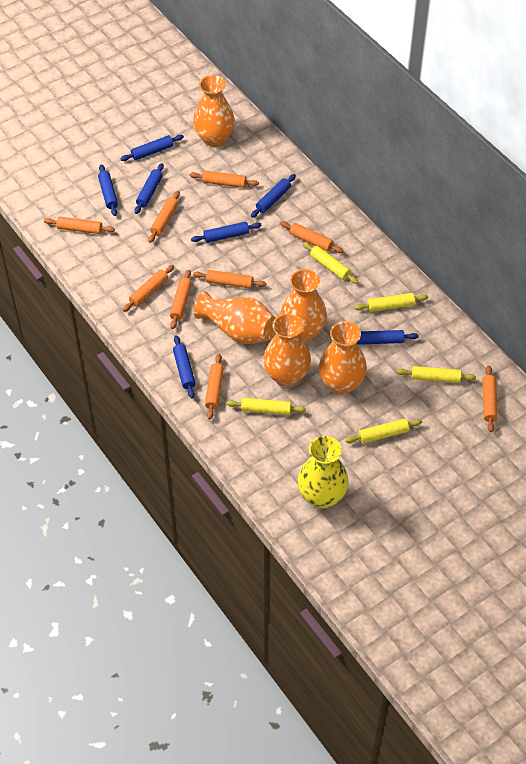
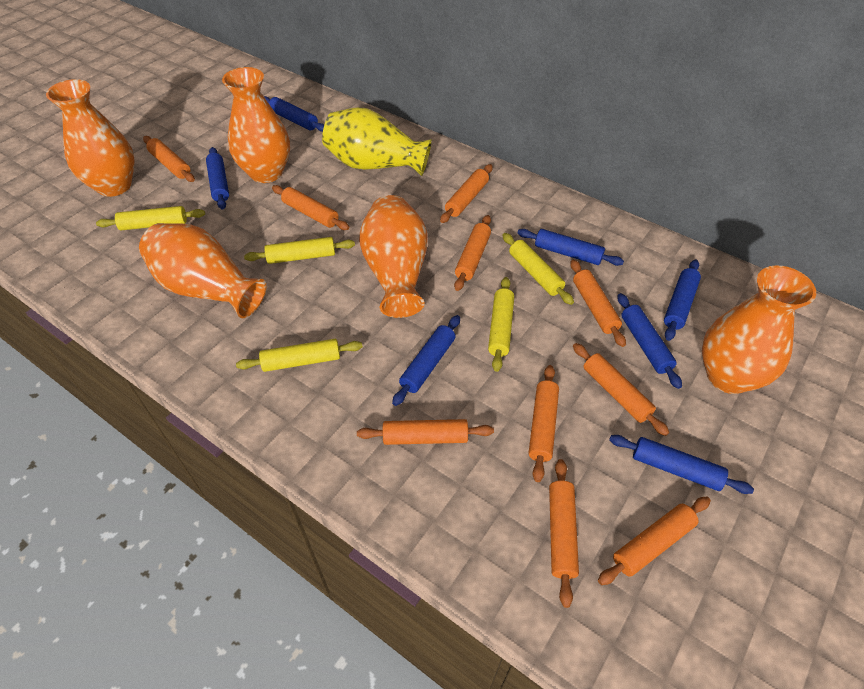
orange rolling pin: 9 -> 10

